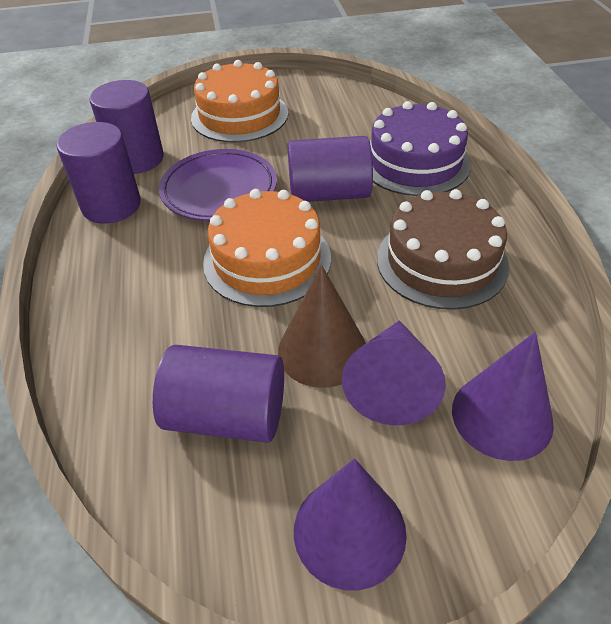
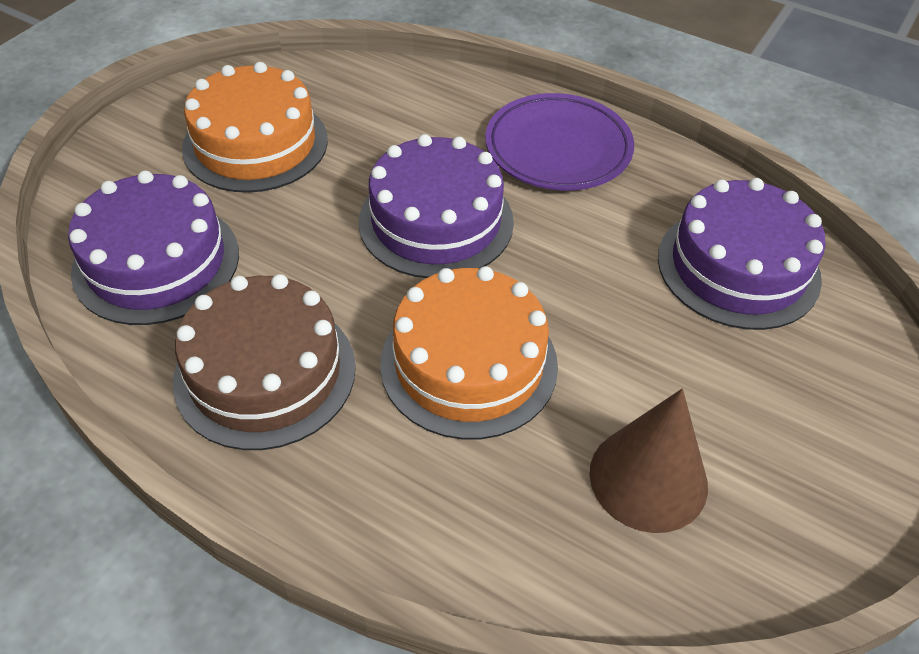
purple cake: 1 -> 3
purple cone: 3 -> 0
purple cylinder: 4 -> 0

